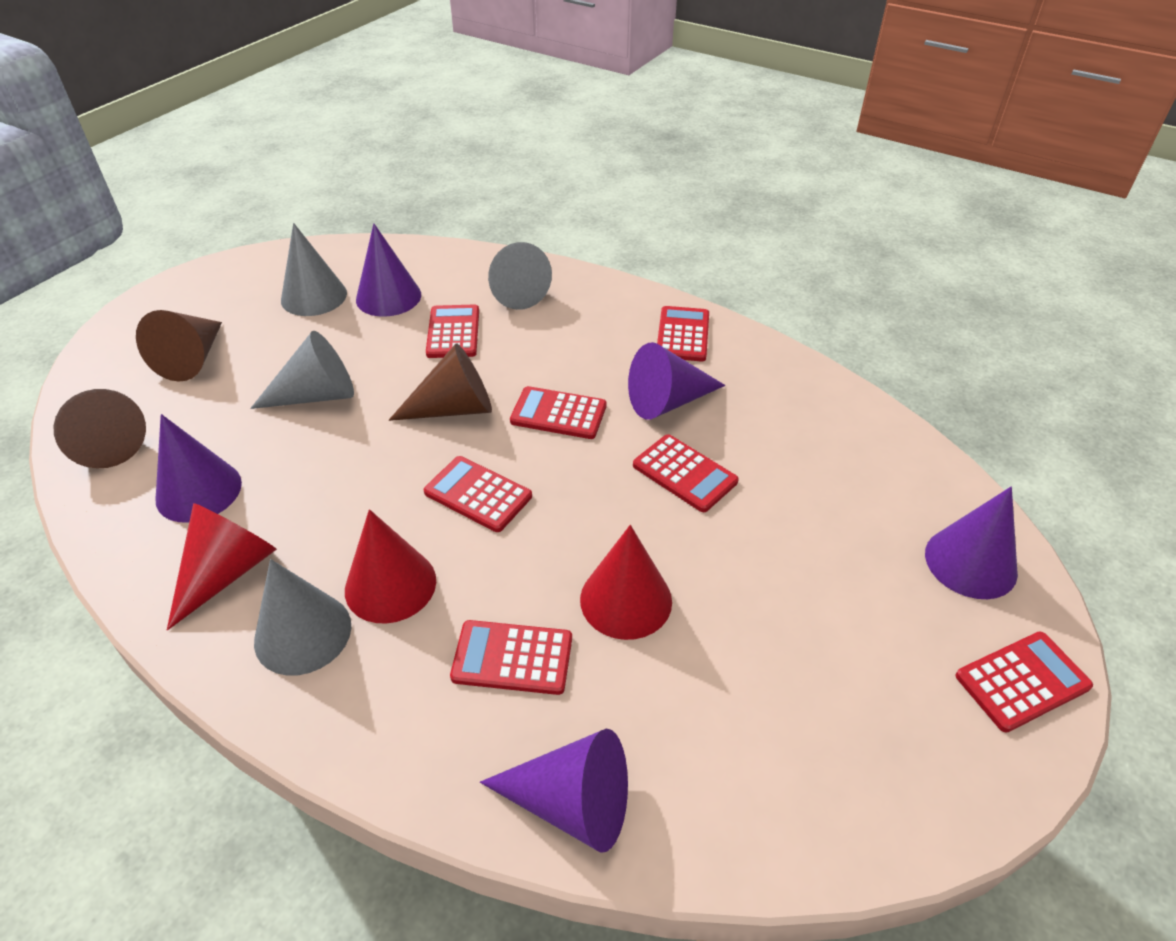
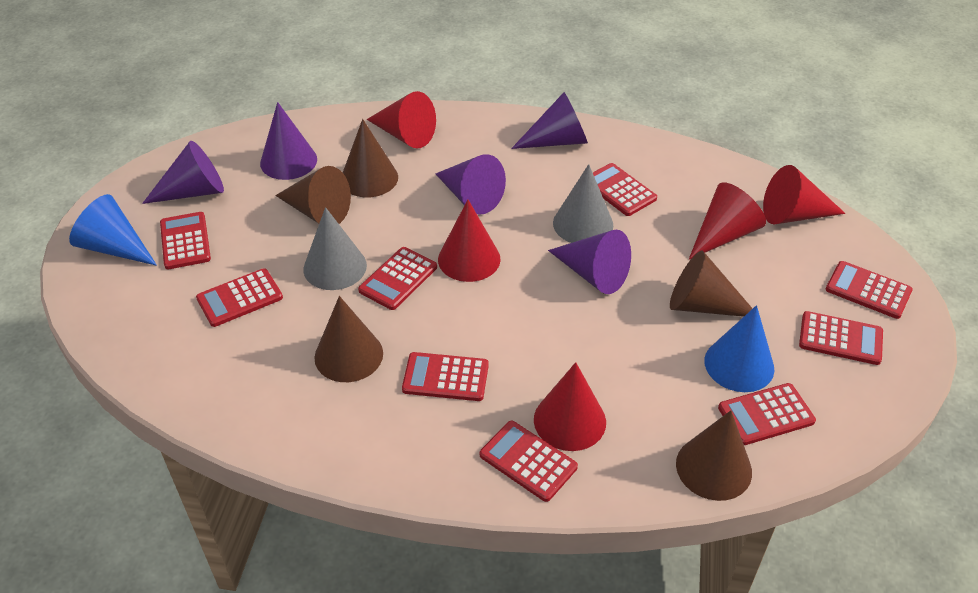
blue cone: 0 -> 2
brown cone: 3 -> 5
grey cone: 4 -> 2
red calculator: 7 -> 9
red cone: 3 -> 5

